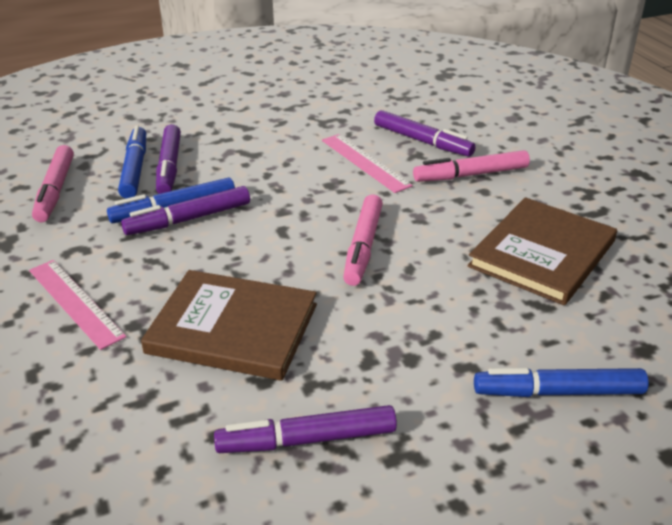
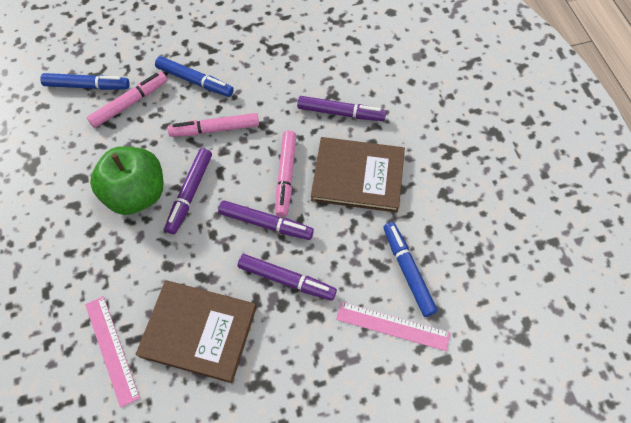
green apple: 0 -> 1

